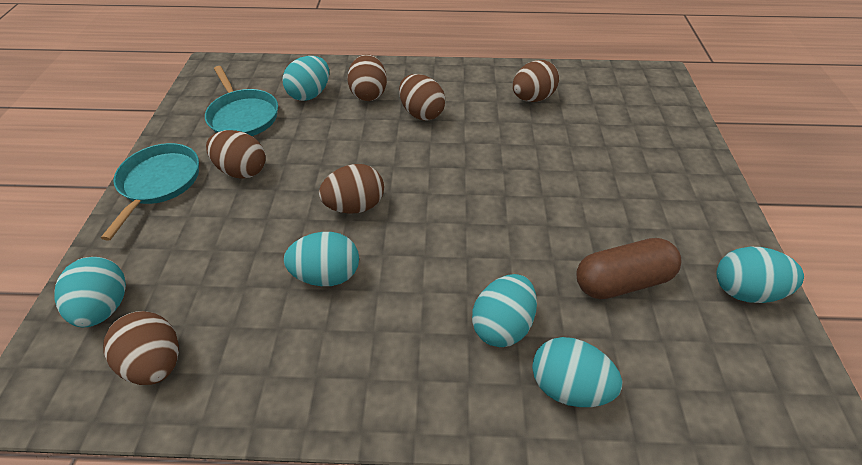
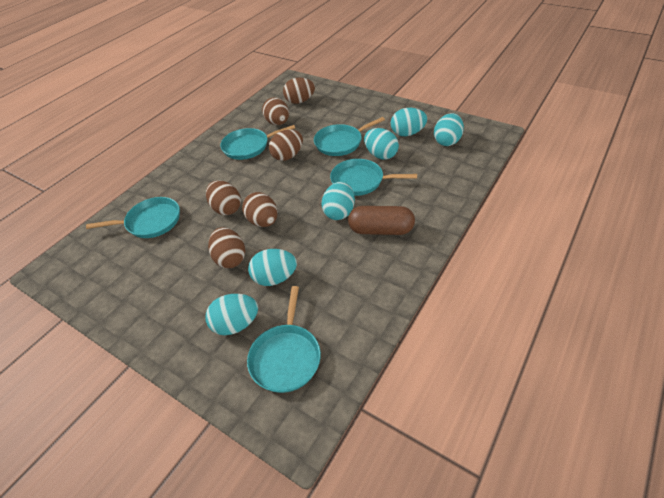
turquoise pan: 2 -> 5

